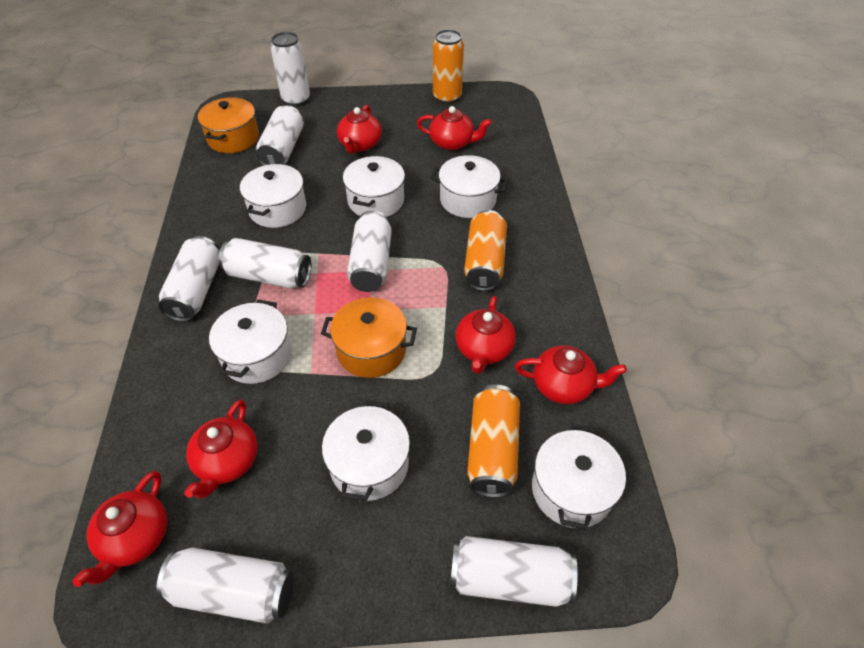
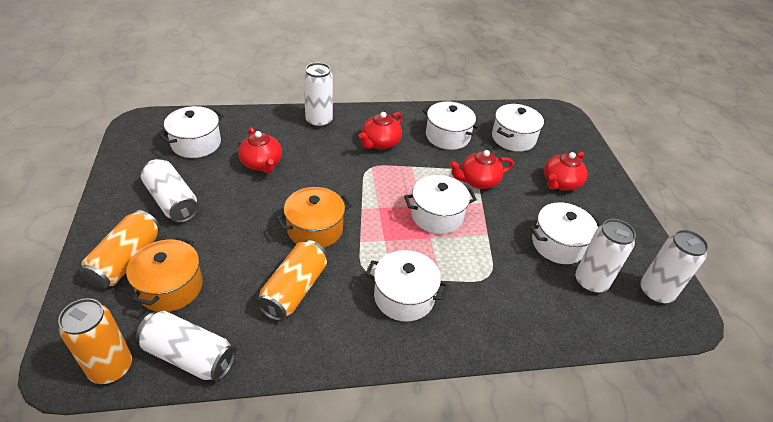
red teapot: 6 -> 4
white can: 7 -> 5

